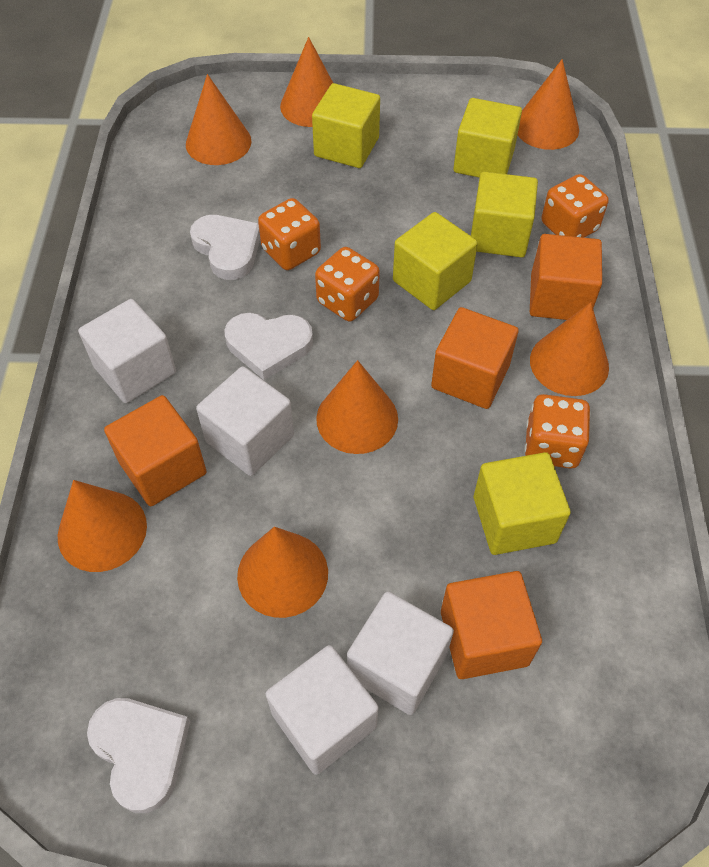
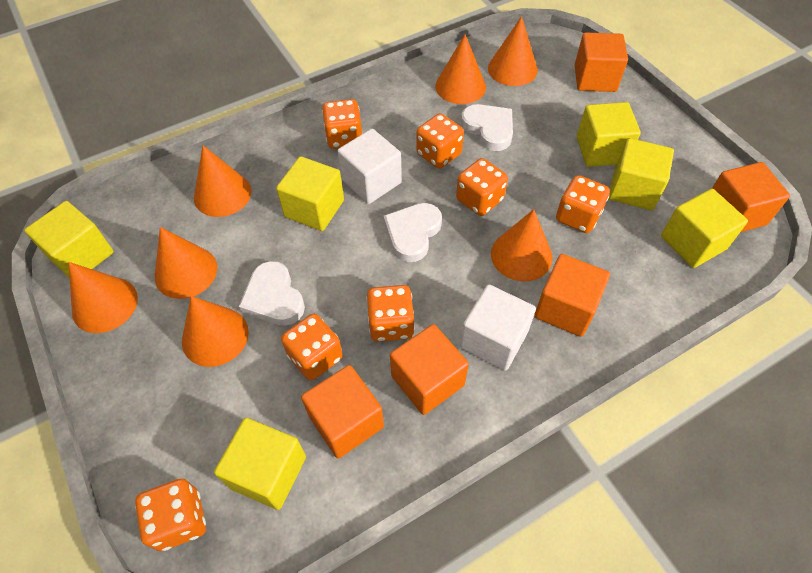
orange cube: 4 -> 5
orange dice: 4 -> 7
white cube: 4 -> 2
yellow cube: 5 -> 6

